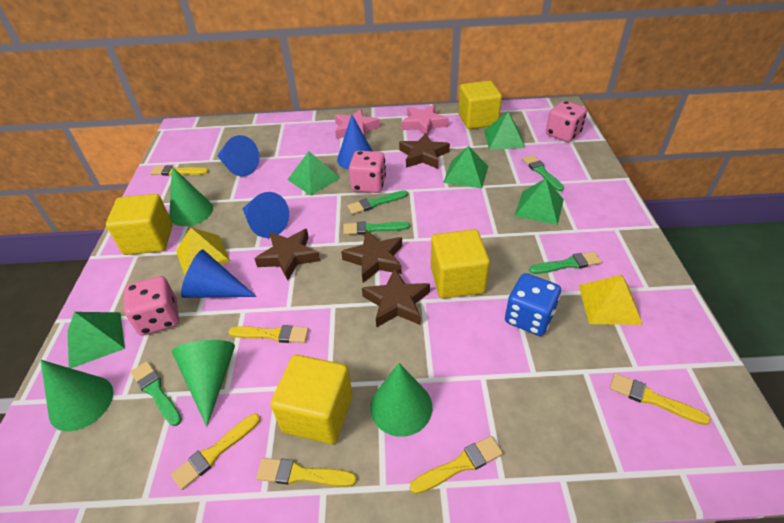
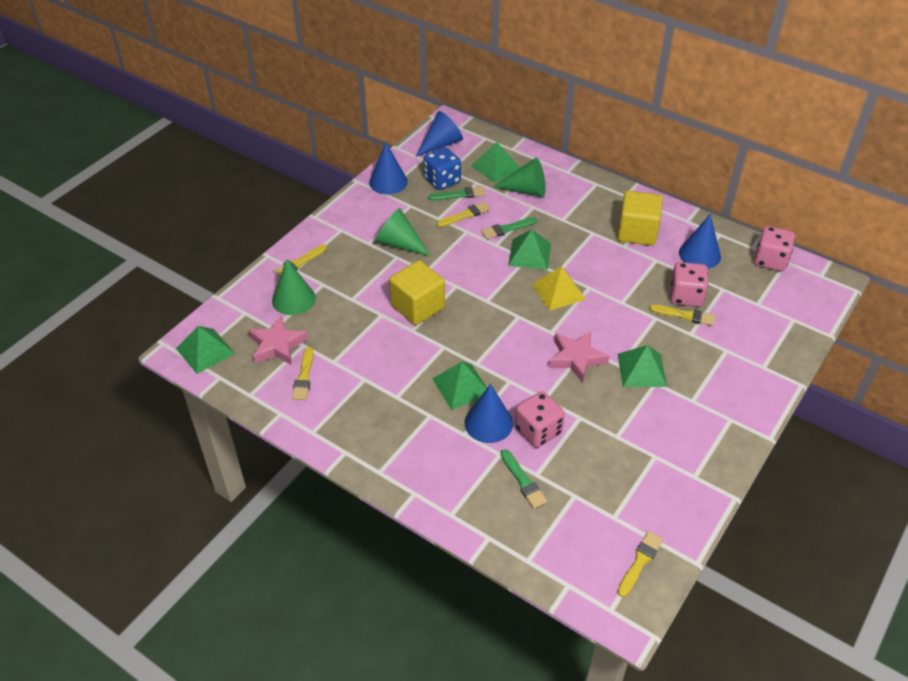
brown star: 4 -> 0
green brush: 5 -> 3
green cone: 4 -> 3
yellow brush: 6 -> 5
yellow cube: 4 -> 2
yellow pyramid: 2 -> 1

